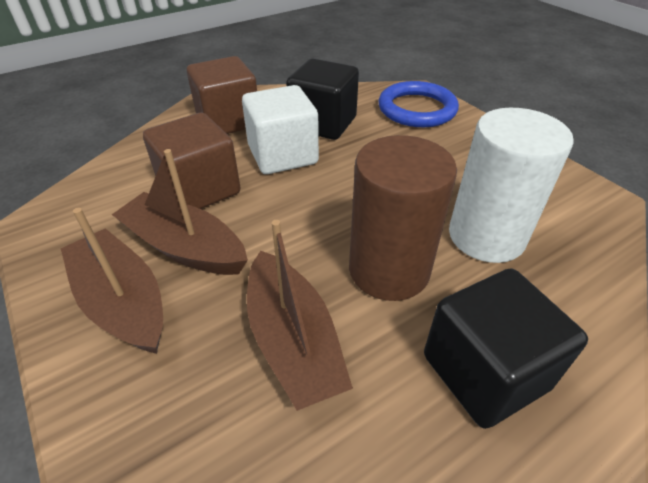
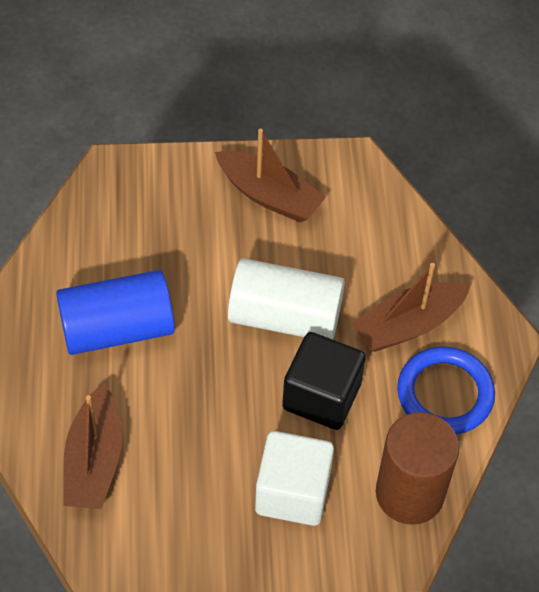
black cube: 2 -> 1
blue cylinder: 0 -> 1
brown cube: 2 -> 0

